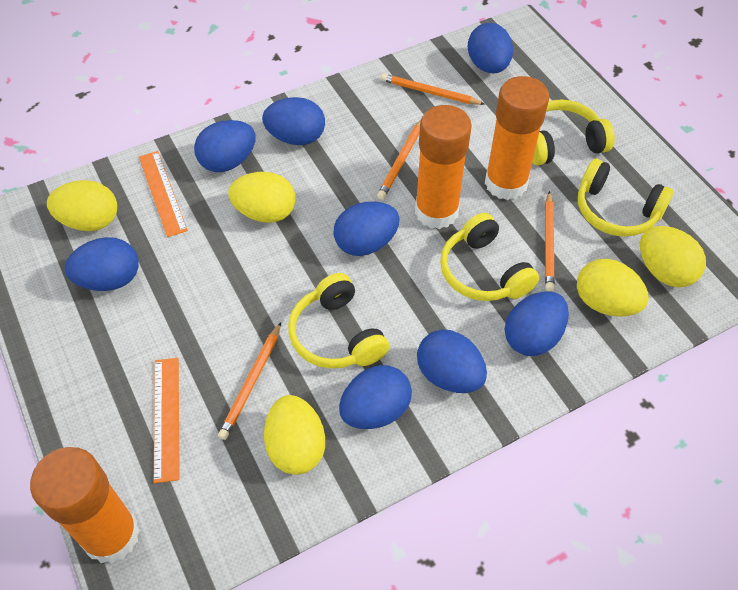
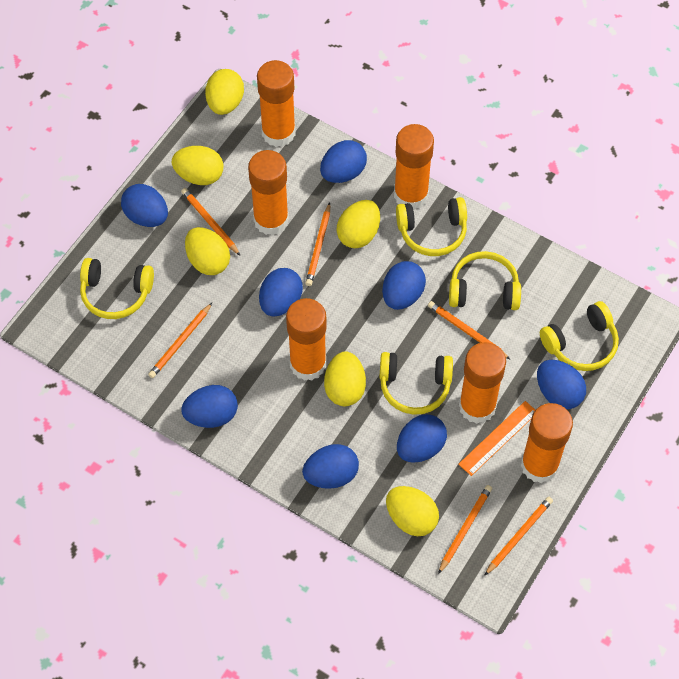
orange glue stick: 3 -> 6
orange pencil: 4 -> 6
orange ruler: 2 -> 1
yellow egg: 5 -> 6
yellow headphones: 4 -> 5

